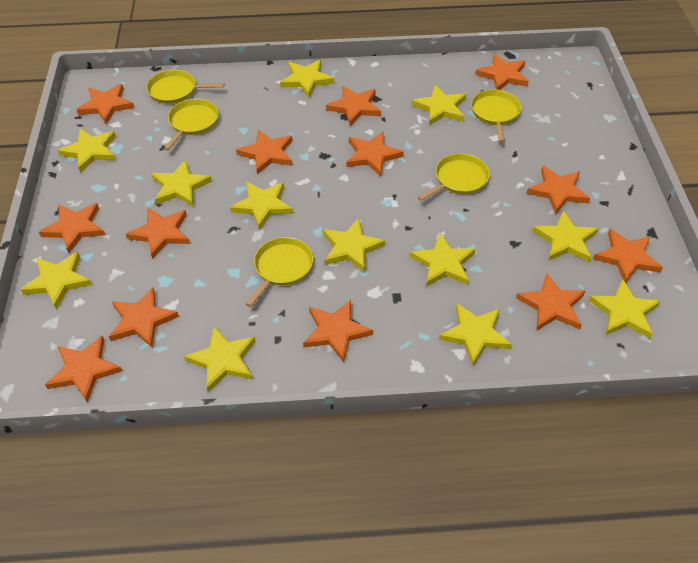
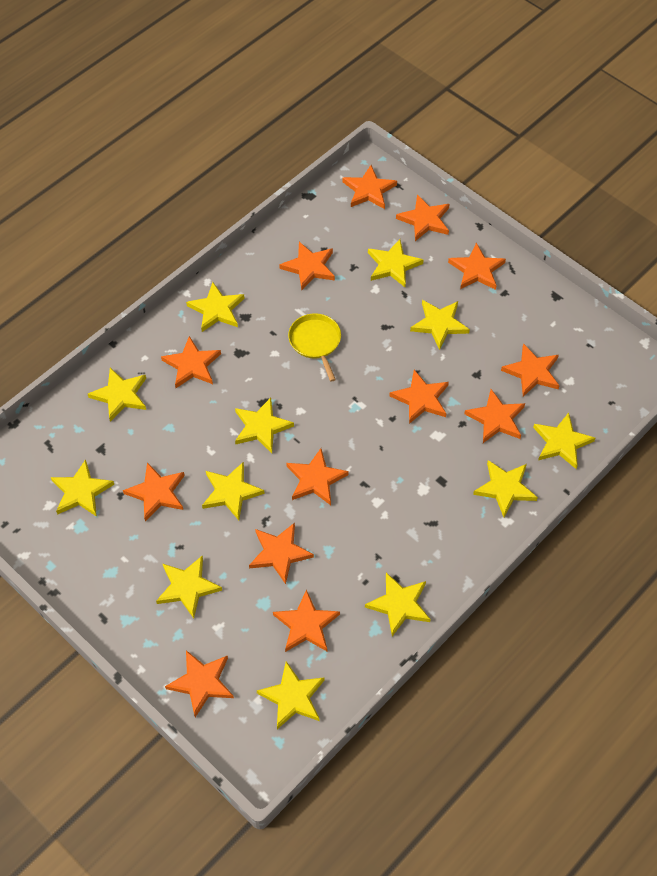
yellow pan: 5 -> 1

